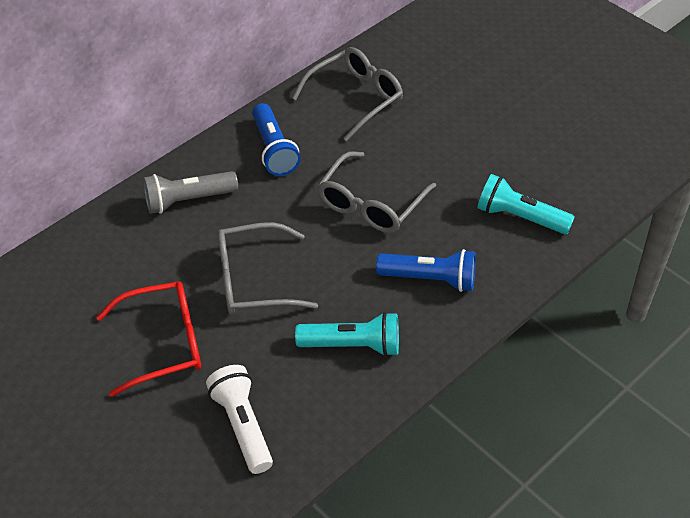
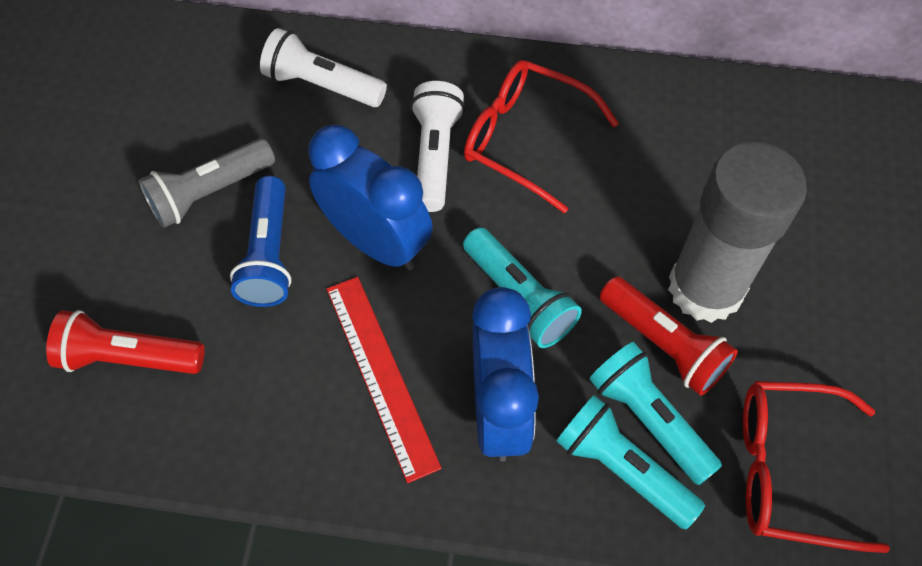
blue clock: 0 -> 2
blue flashlight: 2 -> 1
grey glasses: 3 -> 0
grey glue stick: 0 -> 1
red flashlight: 0 -> 2
red glasses: 1 -> 2
red ruler: 0 -> 1
turquoise flashlight: 2 -> 3
white flashlight: 1 -> 2

